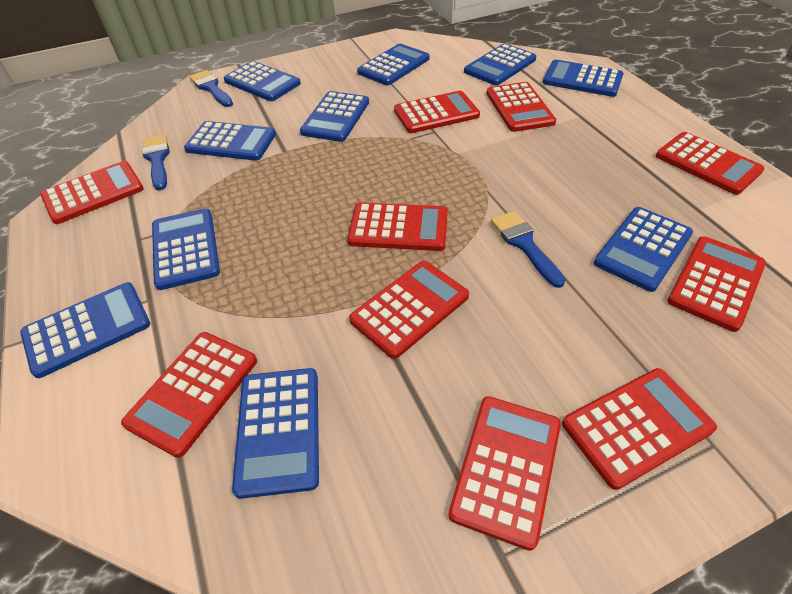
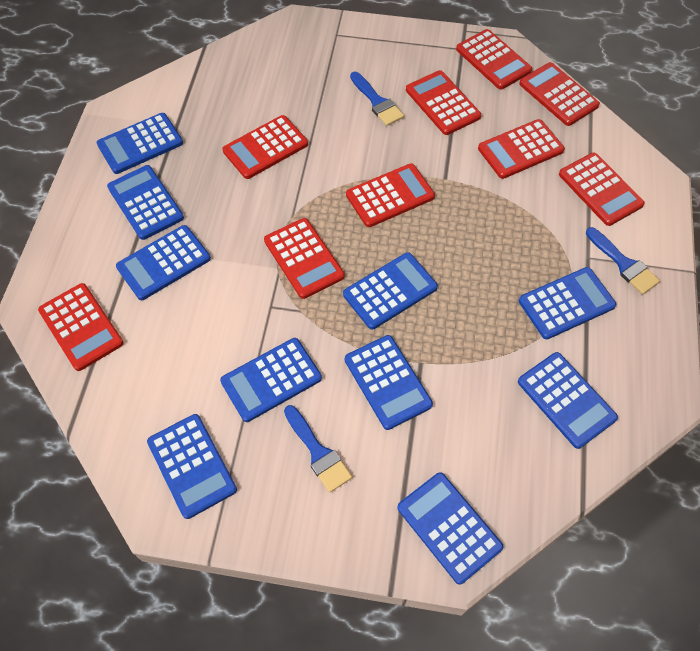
red calculator: 10 -> 9

